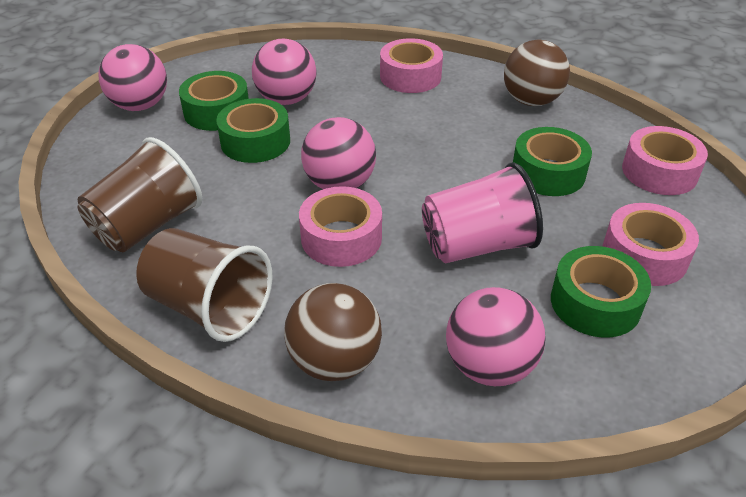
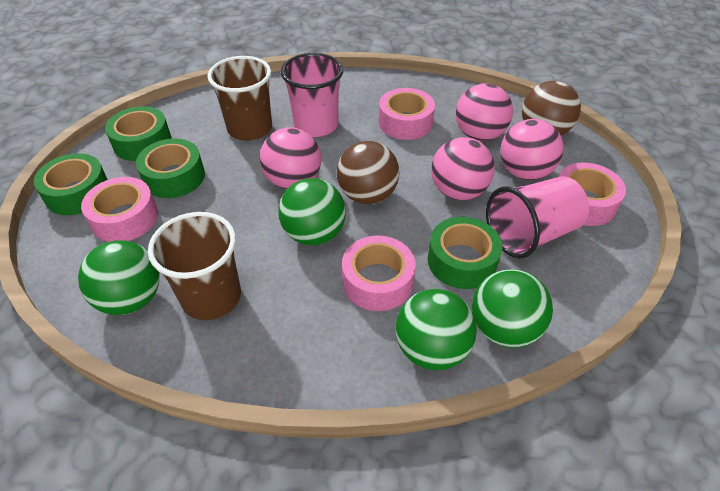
green ball: 0 -> 4
pink cup: 1 -> 2

